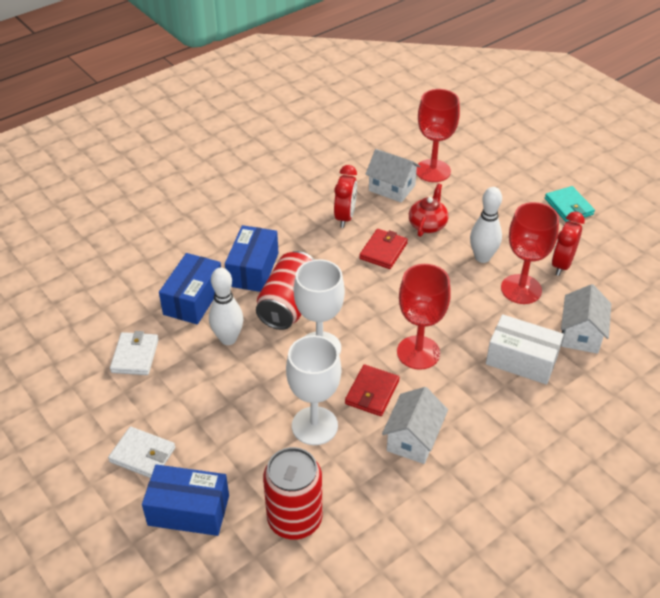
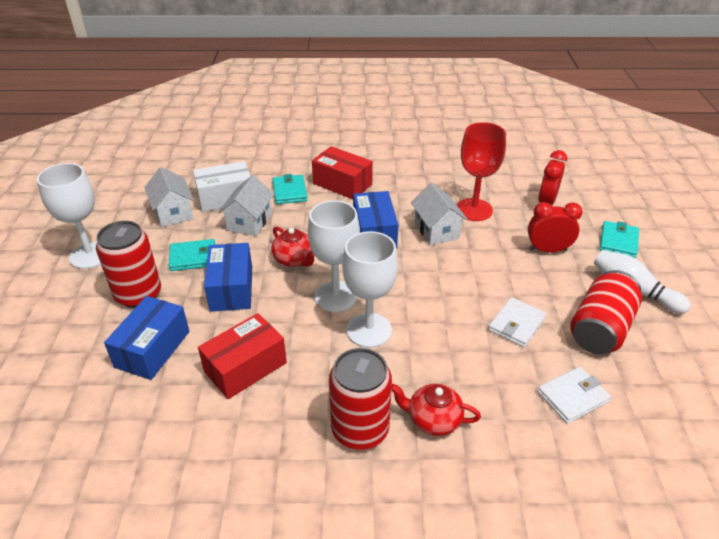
red box: 0 -> 2
red can: 2 -> 3
red goblet: 3 -> 1
red teapot: 1 -> 2
red wallet: 2 -> 0
turquoise wallet: 1 -> 3
white bowling pin: 2 -> 1
white goblet: 2 -> 3

